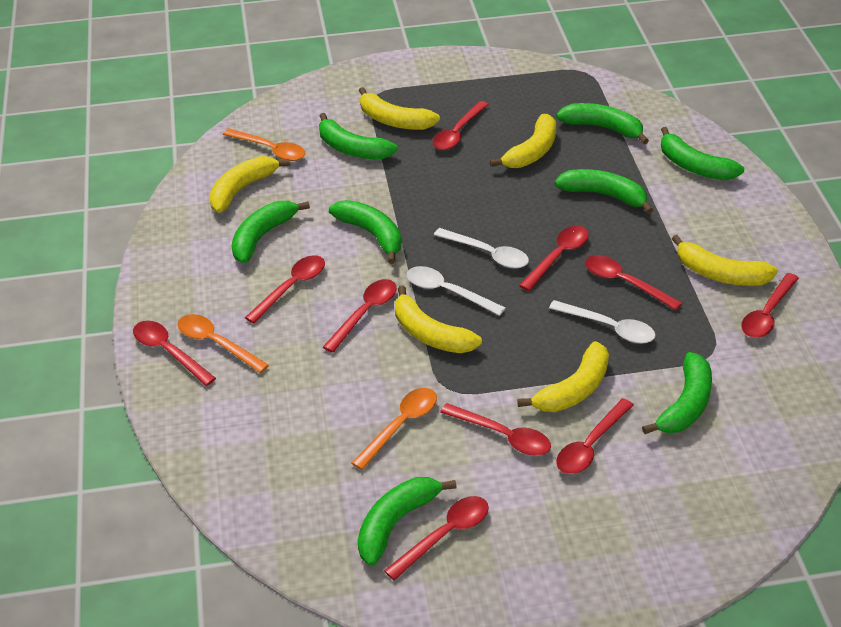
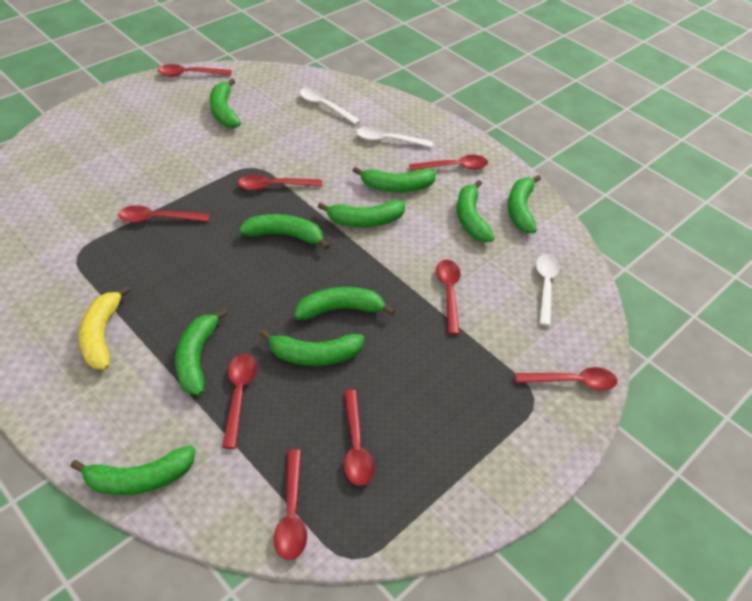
green banana: 8 -> 10
orange spoon: 3 -> 0
red spoon: 10 -> 9
yellow banana: 6 -> 1

